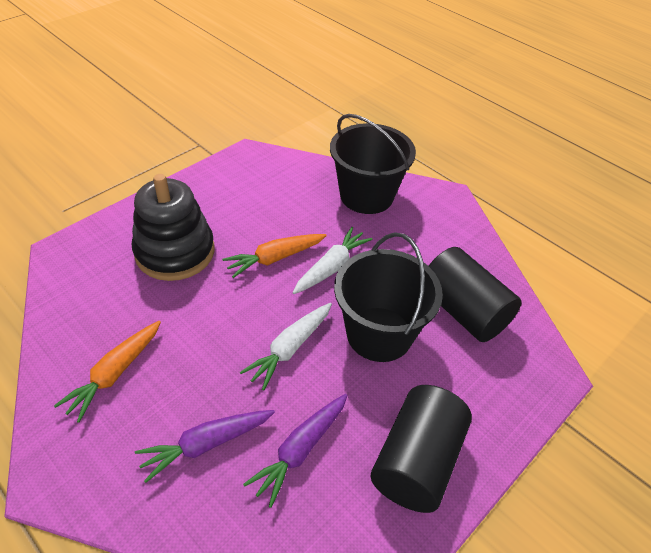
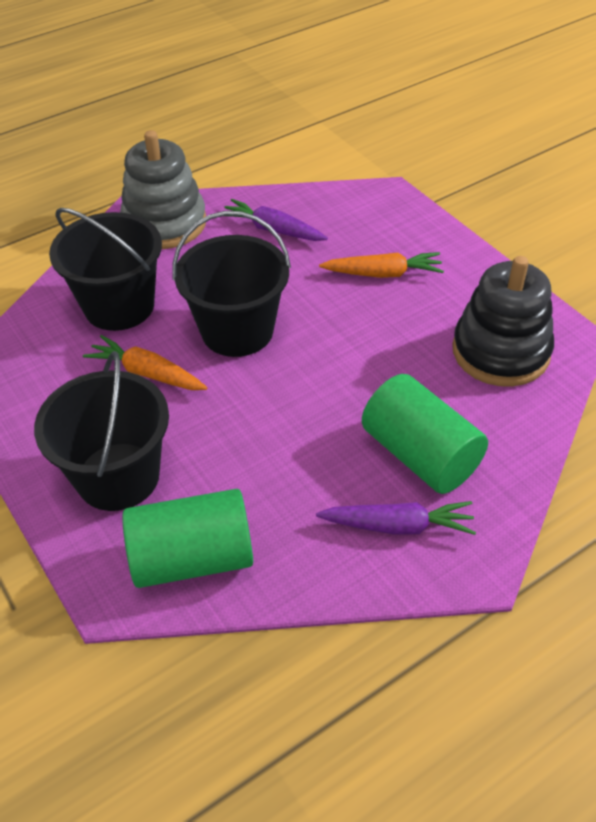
black bucket: 2 -> 3
black cylinder: 2 -> 0
green cylinder: 0 -> 2
grey stacking toy: 0 -> 1
white carrot: 2 -> 0

